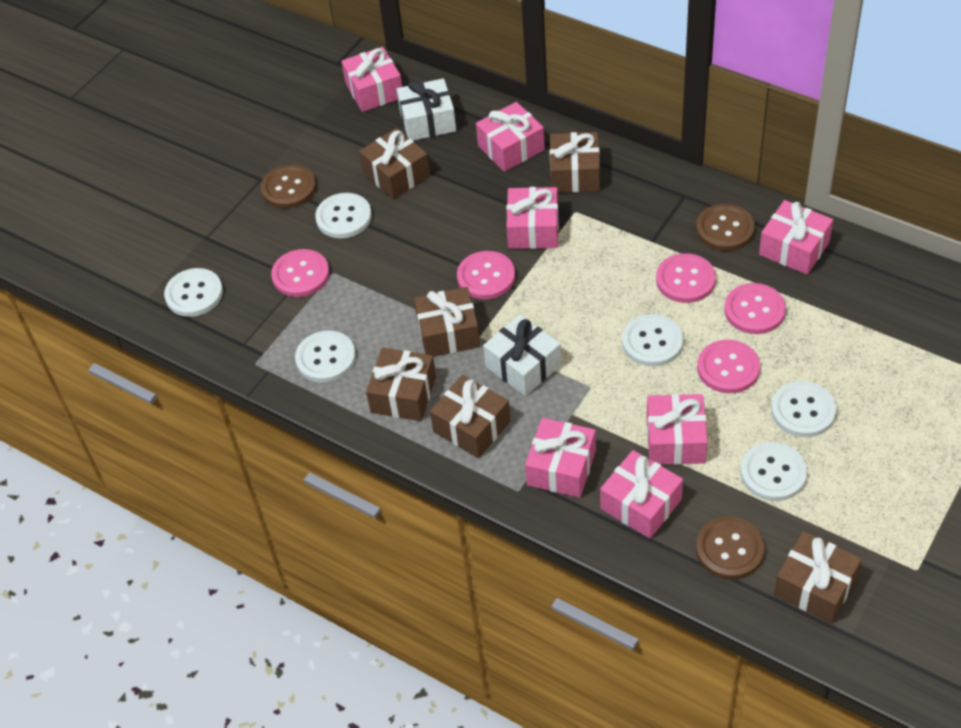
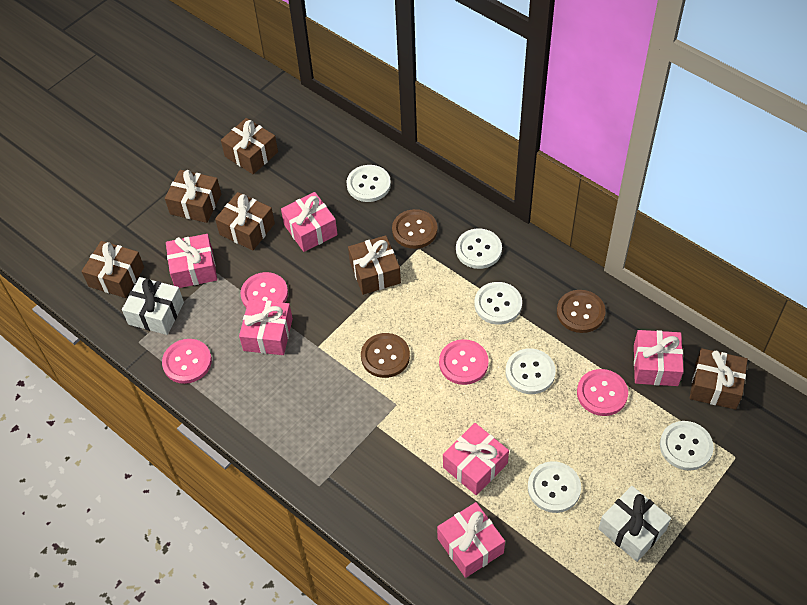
pink button: 5 -> 4
pink gift: 7 -> 6

